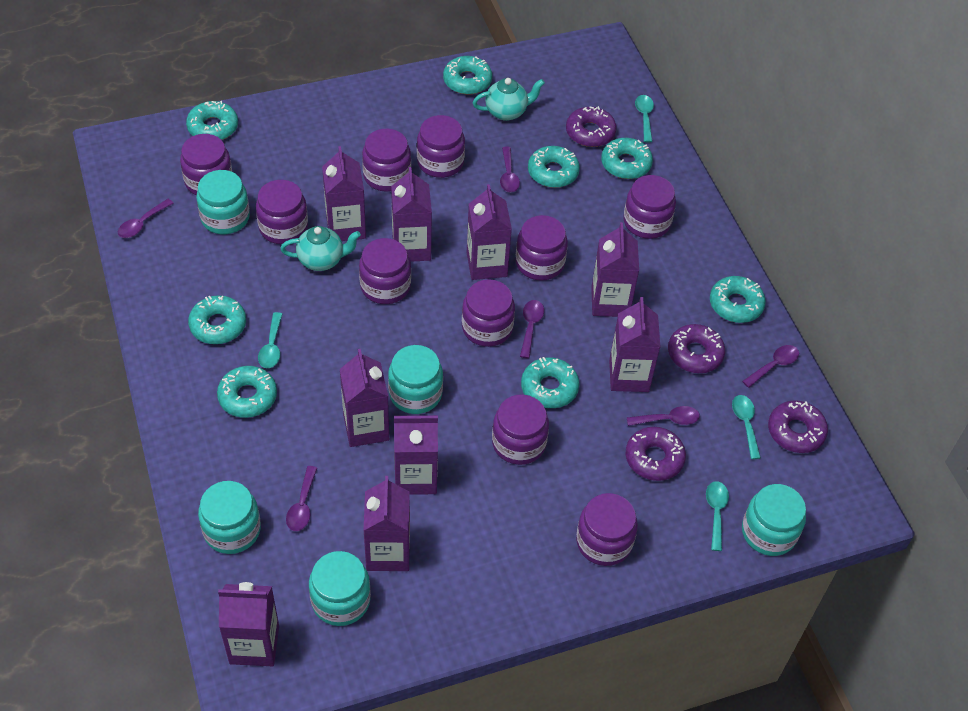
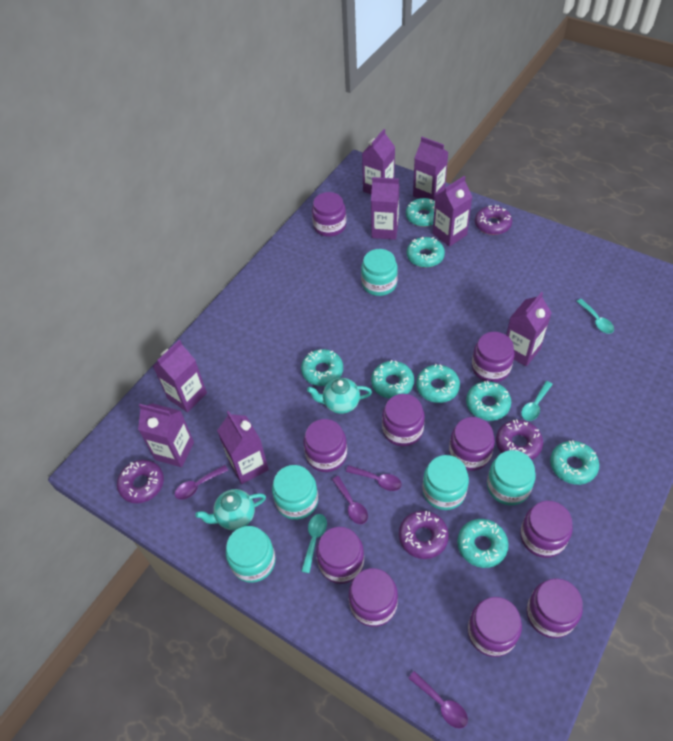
purple carton: 9 -> 8
purple spoon: 6 -> 4
turquoise spoon: 4 -> 3

